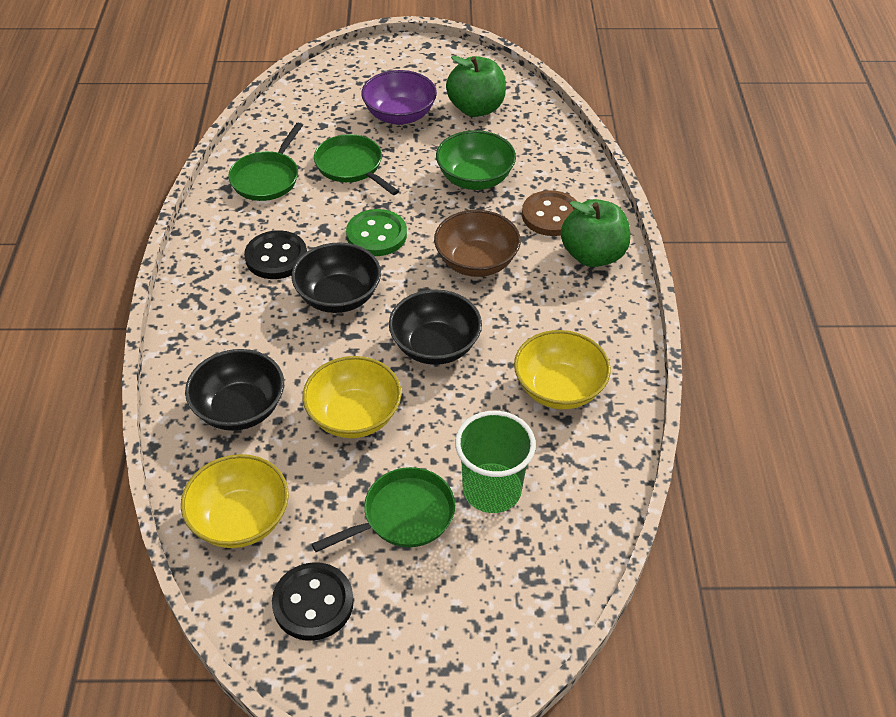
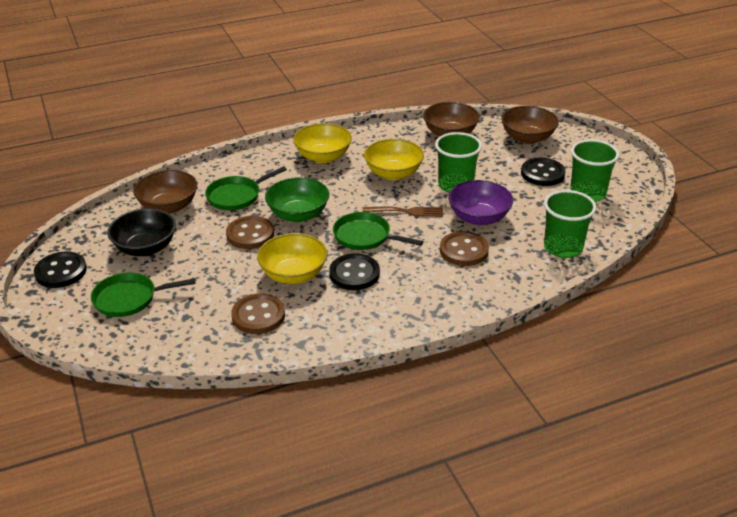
black bowl: 3 -> 1
black button: 2 -> 3
brown bowl: 1 -> 3
brown button: 1 -> 3
brown fork: 0 -> 1
green apple: 2 -> 0
green button: 1 -> 0
green cup: 1 -> 3

